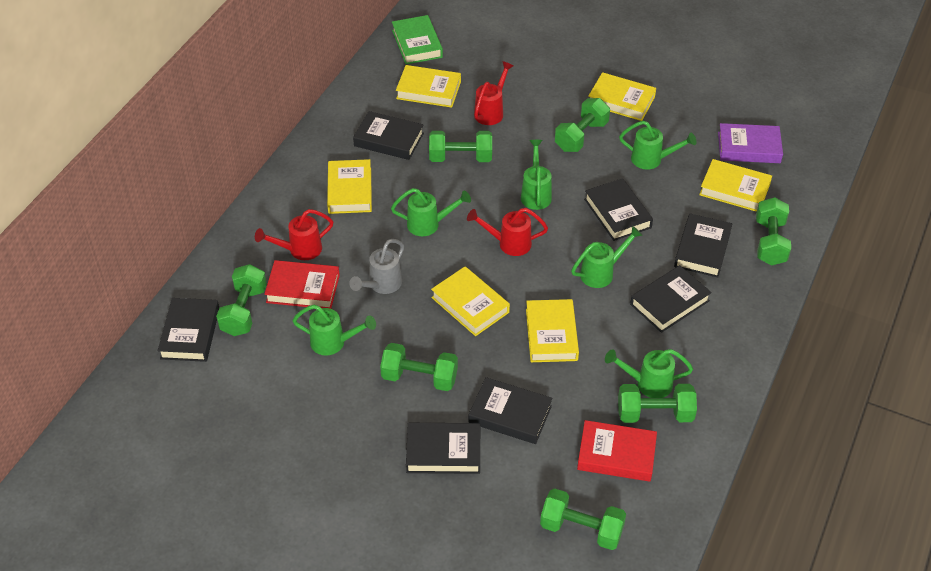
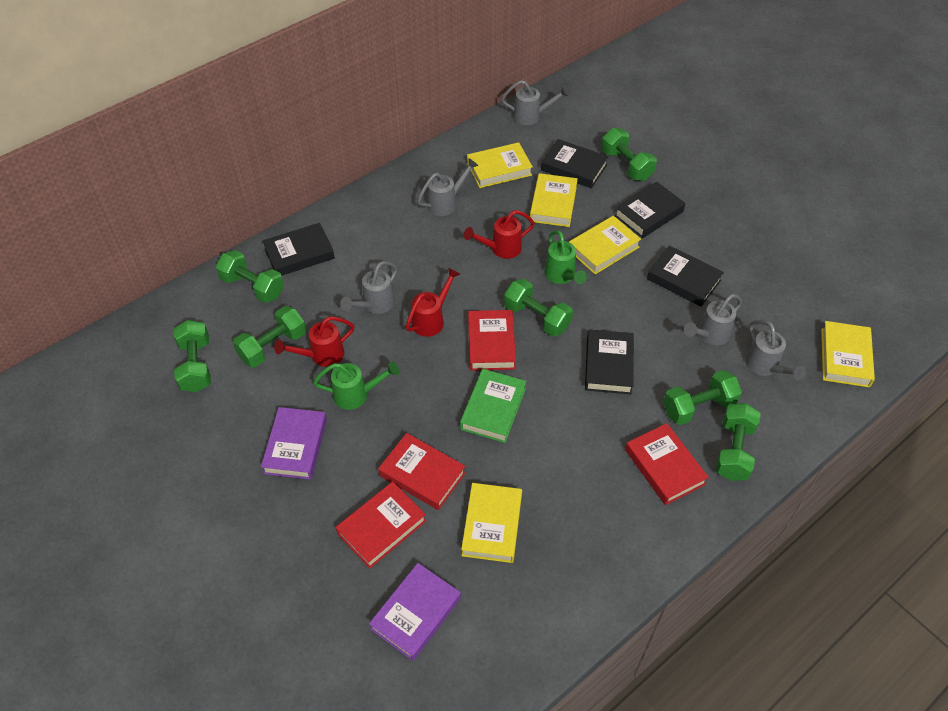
black book: 7 -> 5
green watering can: 6 -> 2
grey watering can: 1 -> 5
purple book: 1 -> 2
red book: 2 -> 4
yellow book: 6 -> 5

